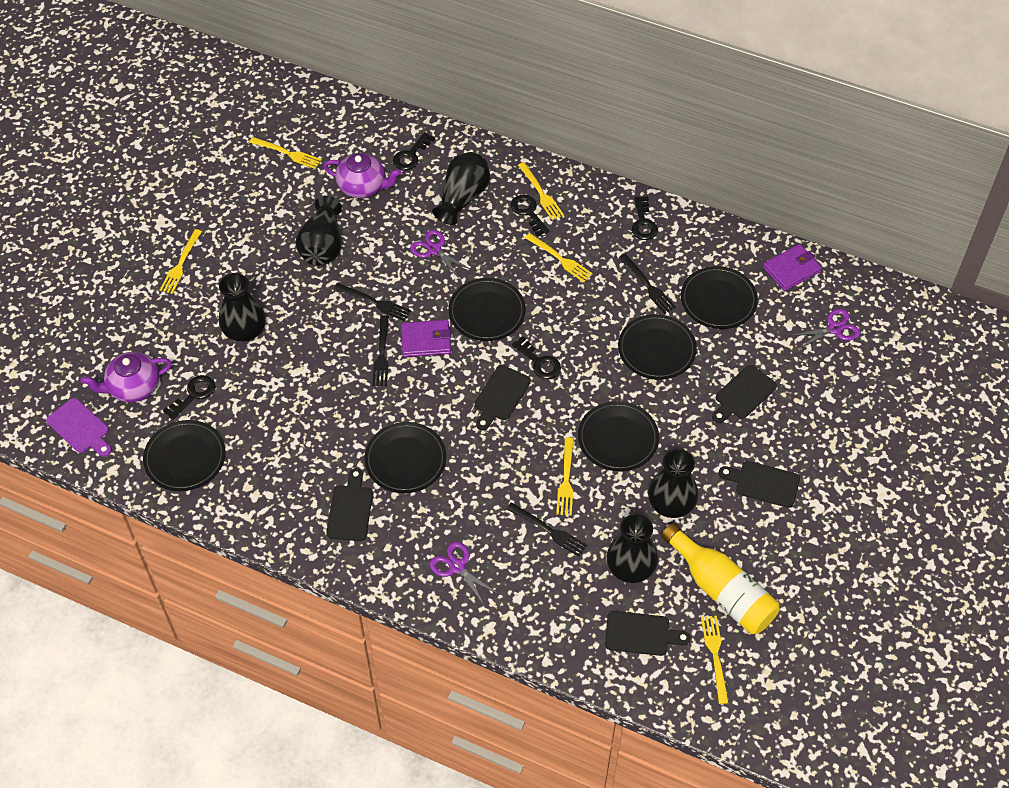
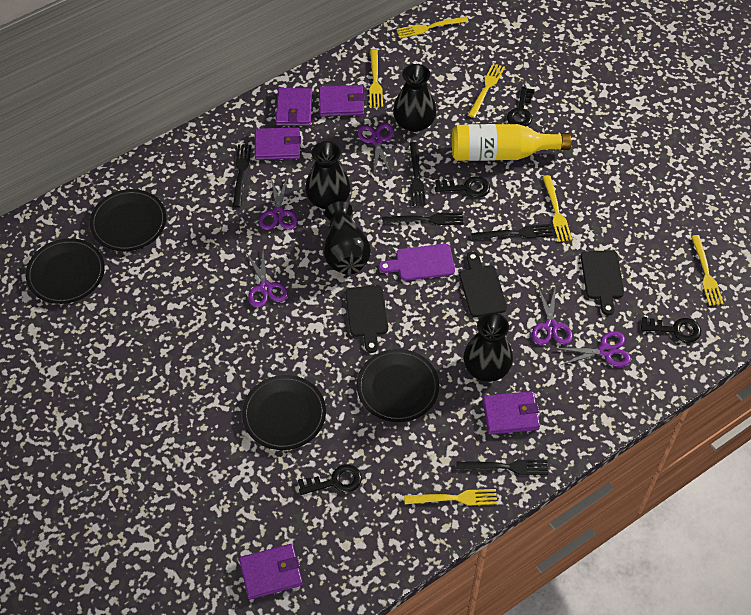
black cutting board: 5 -> 3
black fork: 4 -> 5
black key: 5 -> 4
black plate: 6 -> 4
black vase: 5 -> 4
purple scissors: 3 -> 5
purple teapot: 2 -> 0
purple wallet: 2 -> 5

